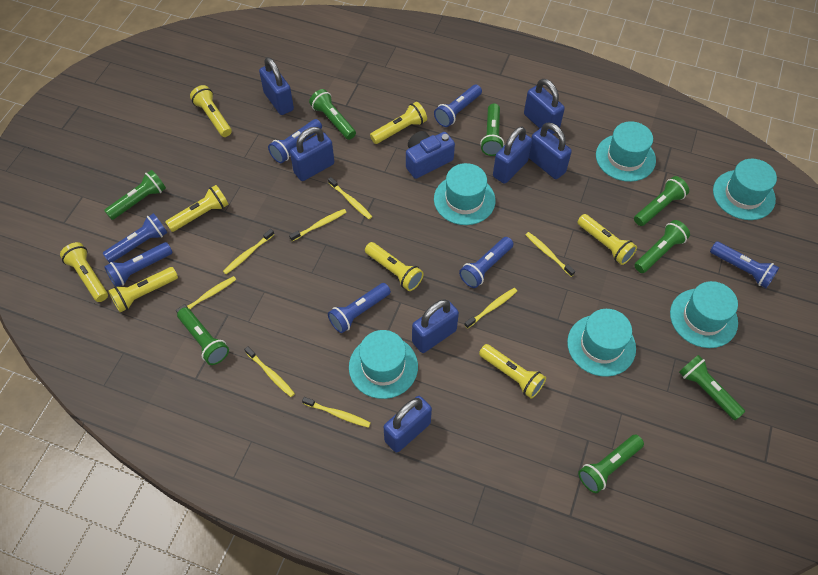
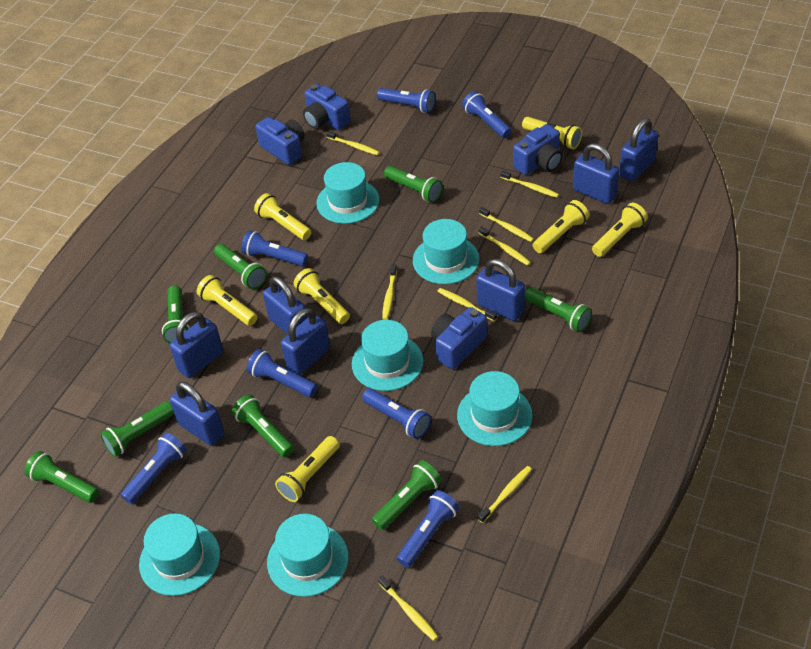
blue camera: 1 -> 4
yellow flashlight: 8 -> 7

